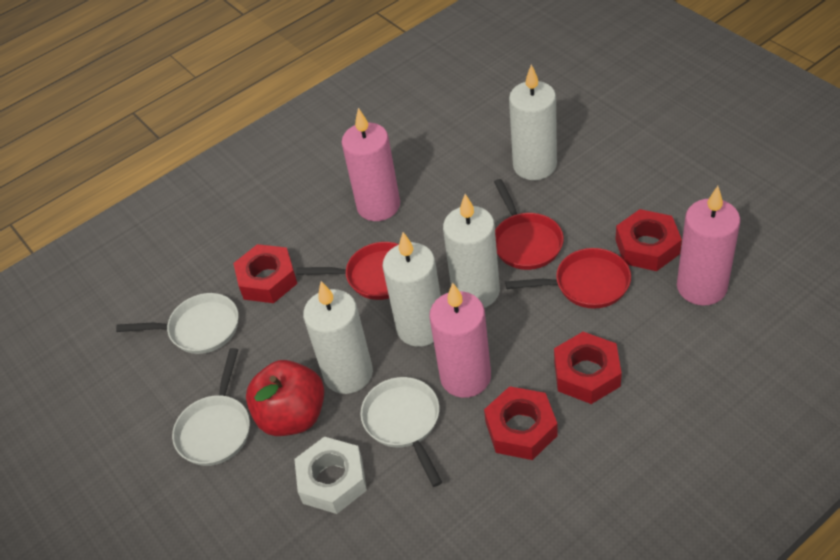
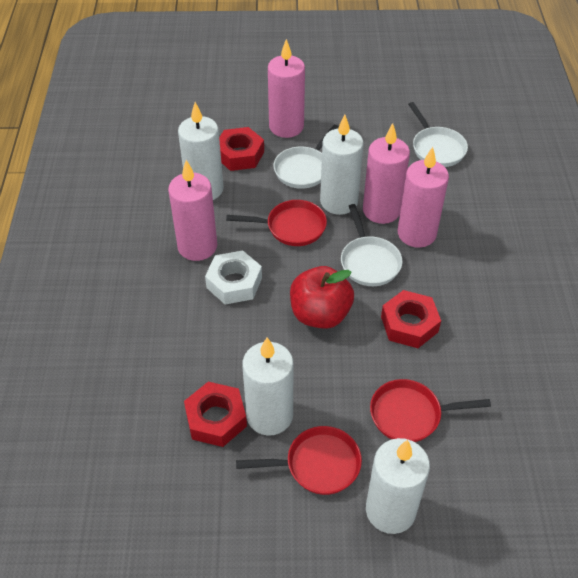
pink candle: 3 -> 4
red nut: 4 -> 3

